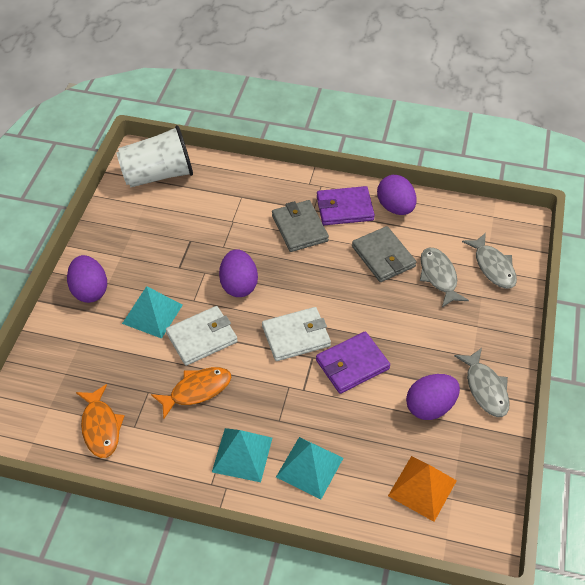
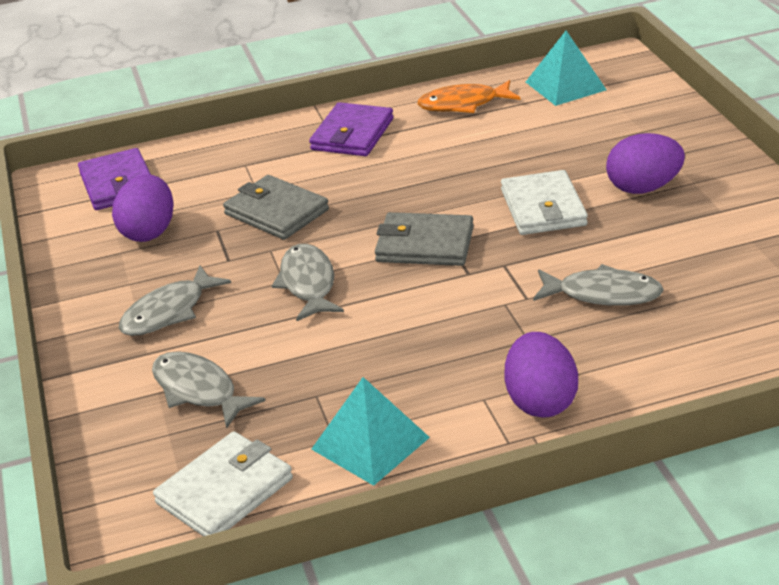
grey fish: 3 -> 4
orange fish: 2 -> 1
orange pyramid: 1 -> 0
purple egg: 4 -> 3
turquoise pyramid: 3 -> 2
white cup: 1 -> 0

